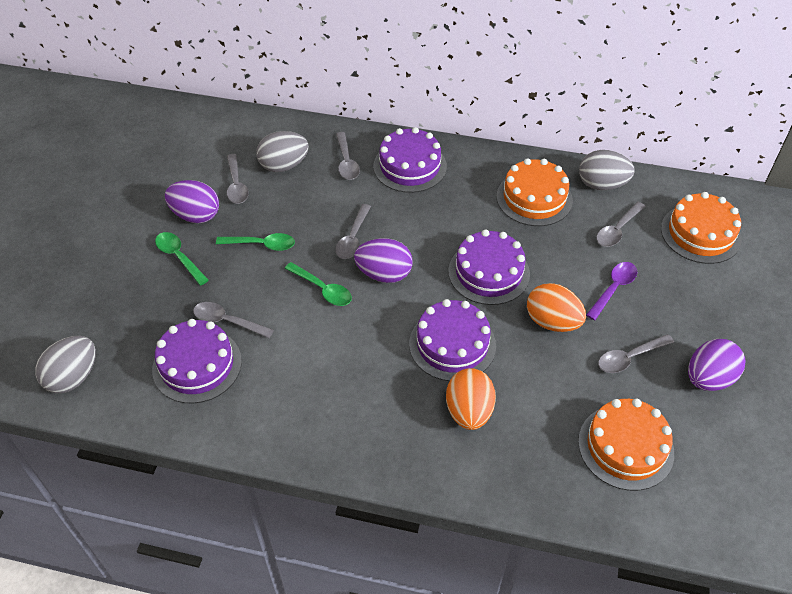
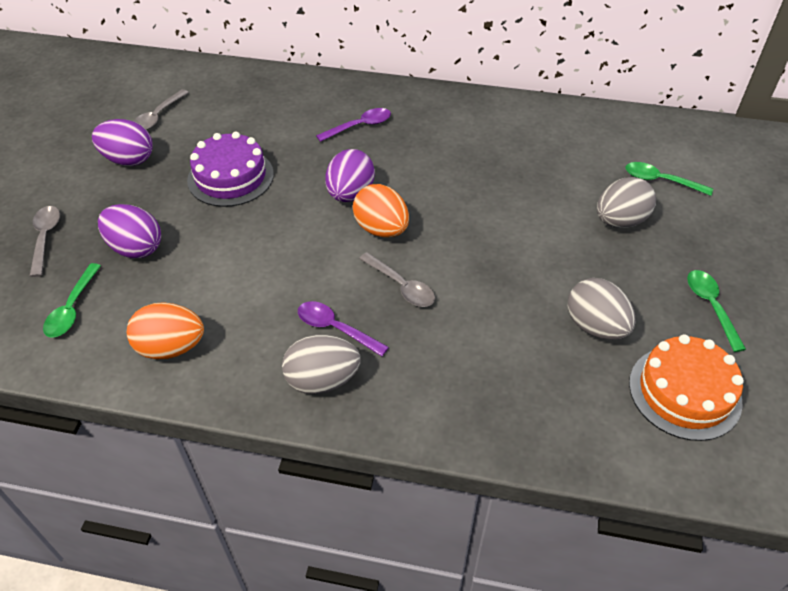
grey spoon: 6 -> 3
orange cake: 3 -> 1
purple cake: 4 -> 1
purple spoon: 1 -> 2

